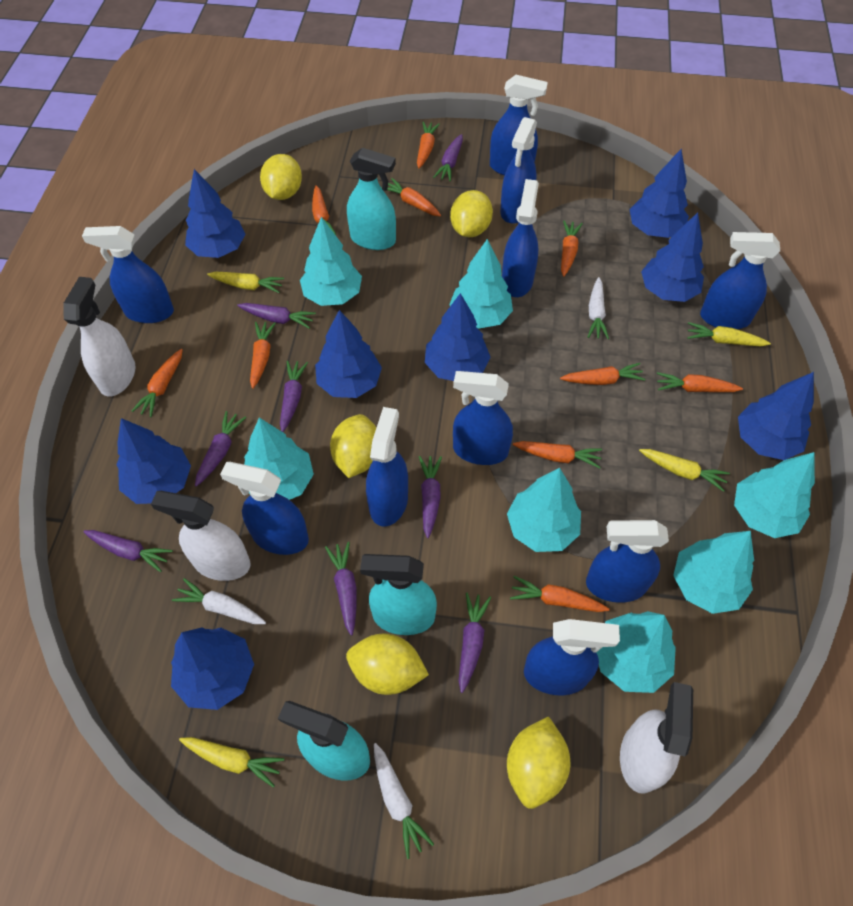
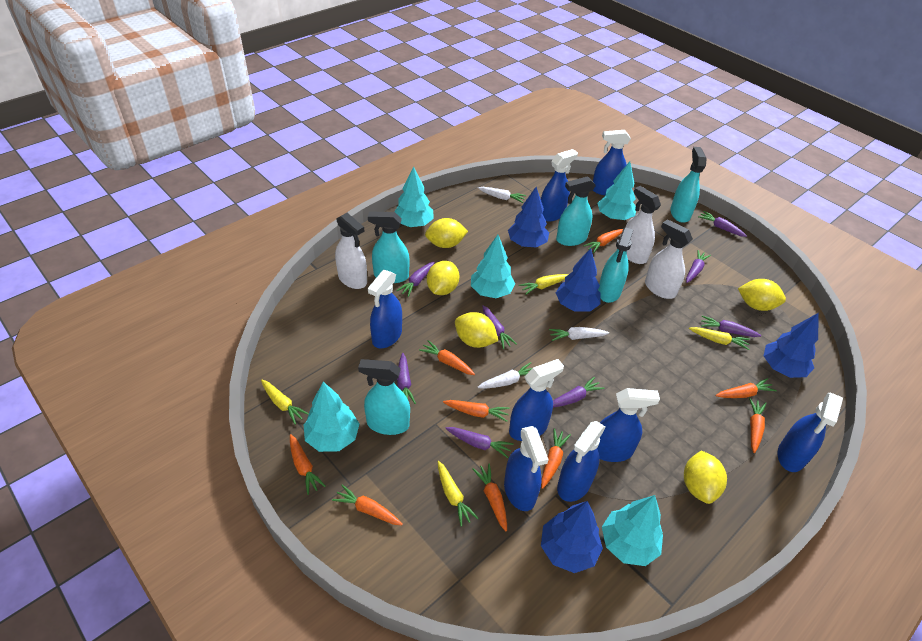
blue spray bottle: 10 -> 8
blue tree: 8 -> 4
orange carrot: 10 -> 9
turquoise spray bottle: 3 -> 5
turquoise tree: 7 -> 5

